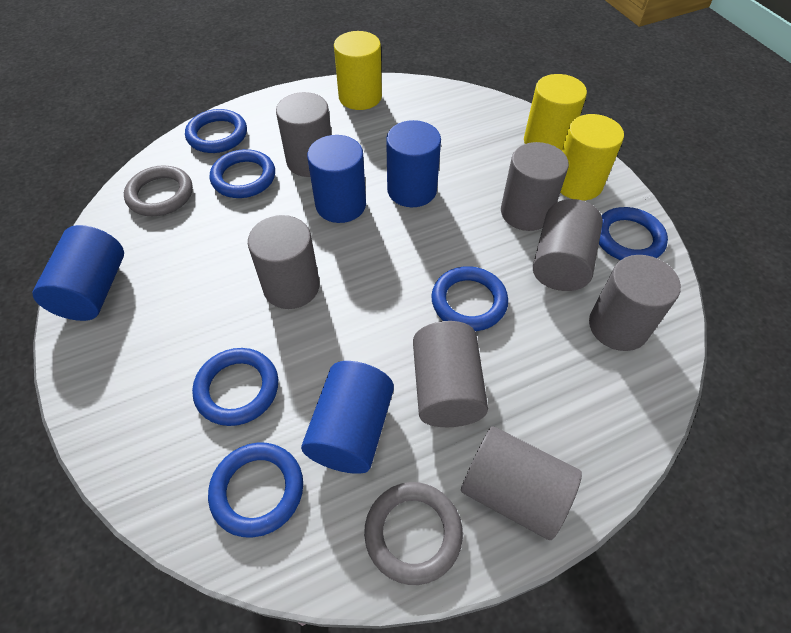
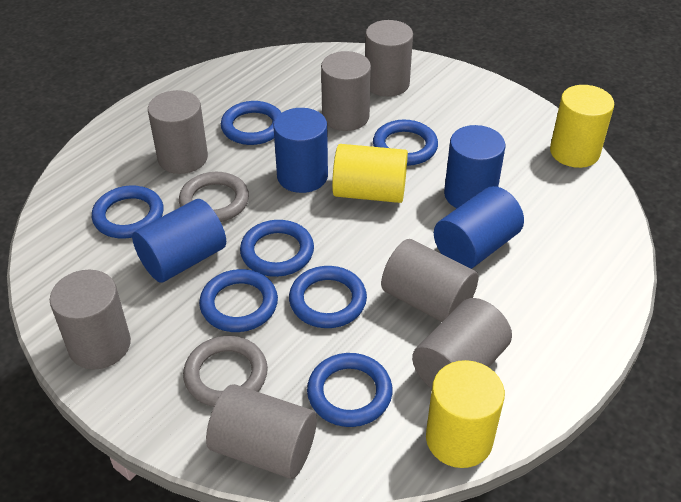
blue ring: 6 -> 7

